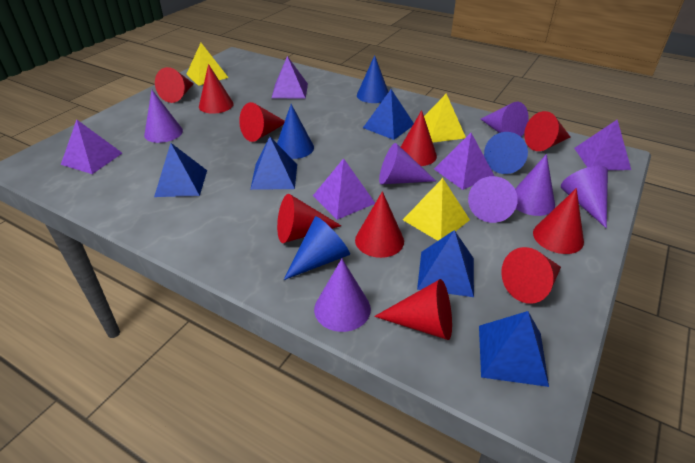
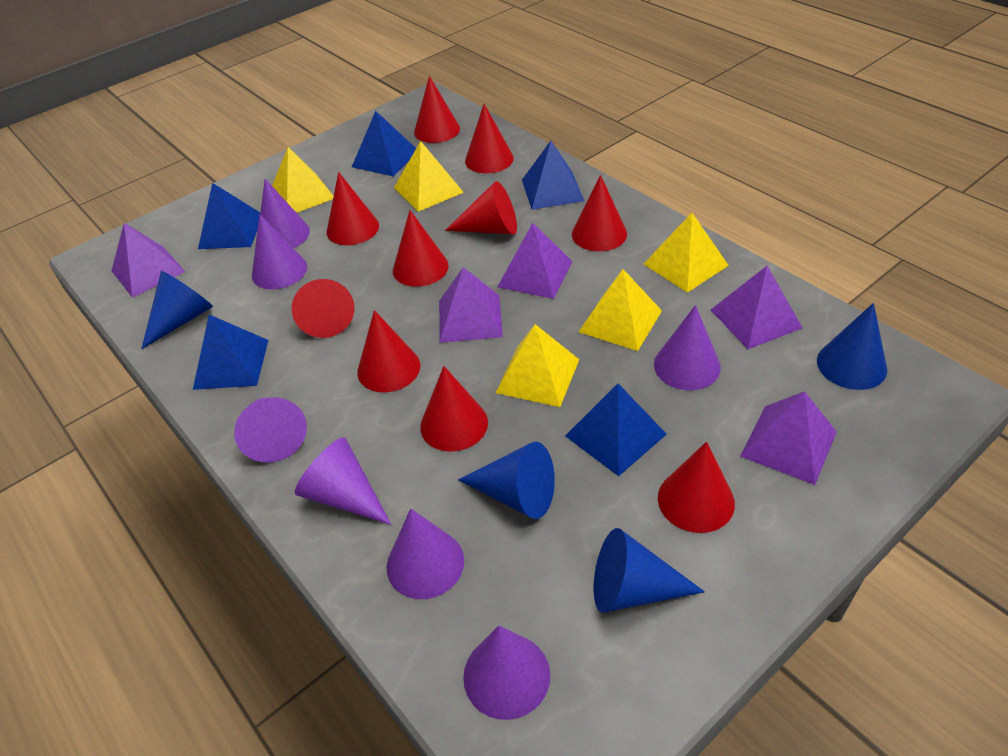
yellow pyramid: 3 -> 5

